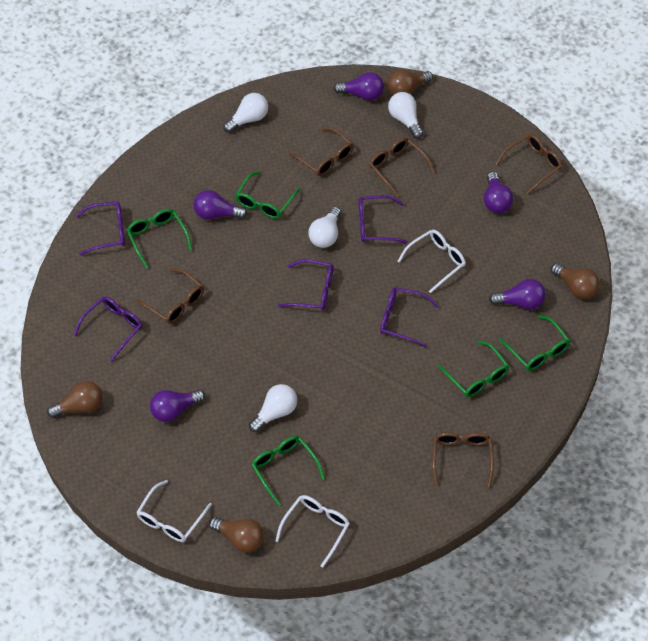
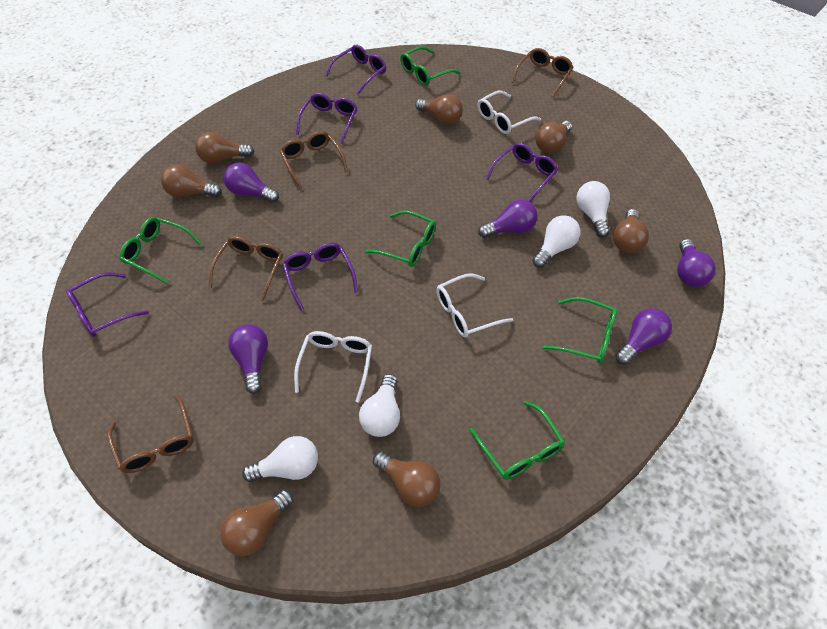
brown glasses: 5 -> 4
brown light bulb: 4 -> 7

